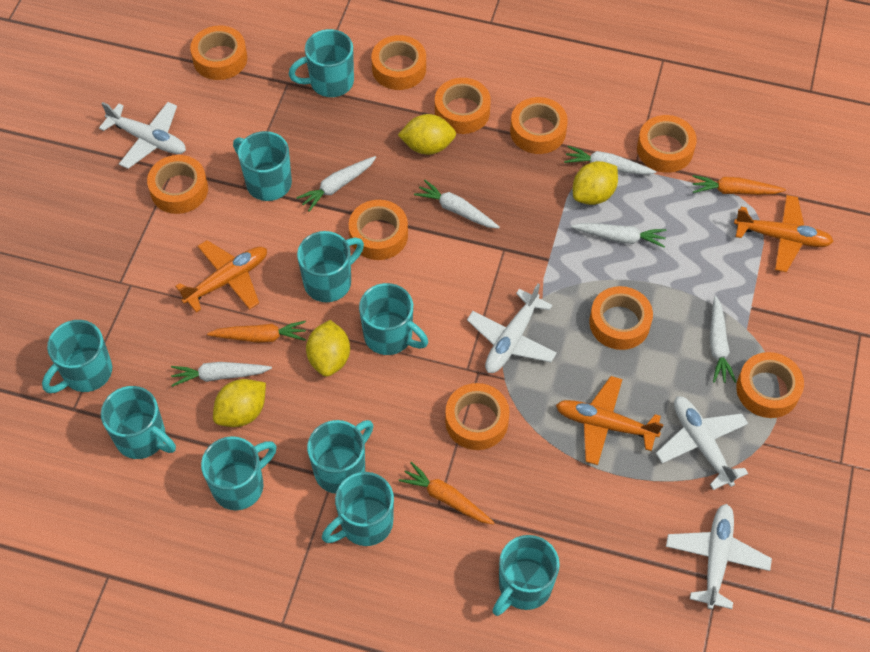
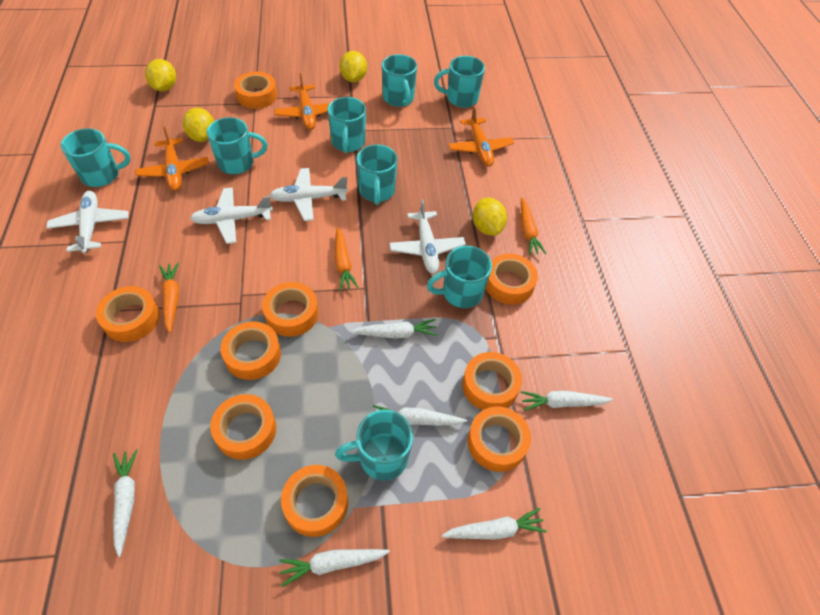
orange tape: 10 -> 9
turquoise mug: 10 -> 8

